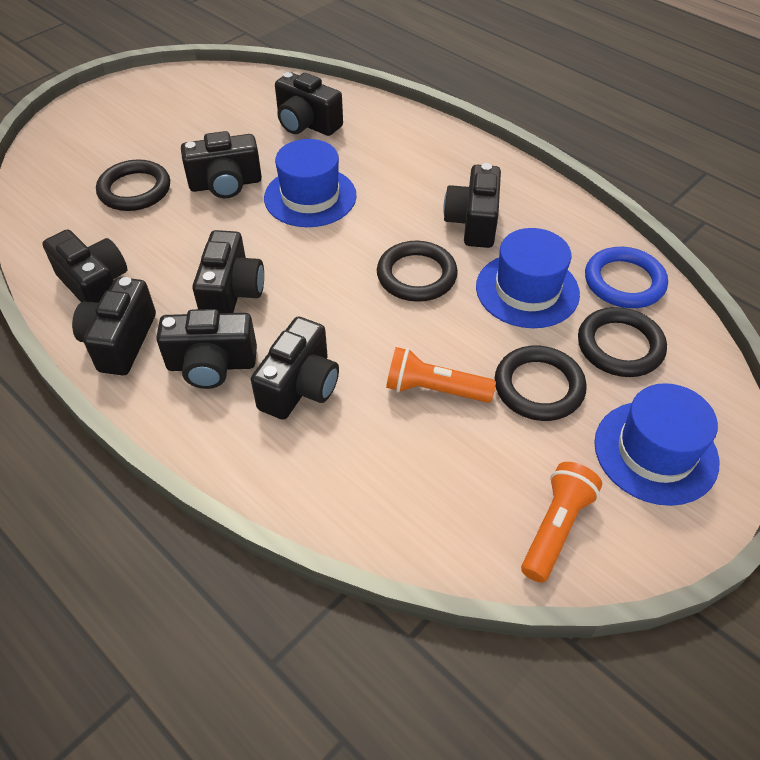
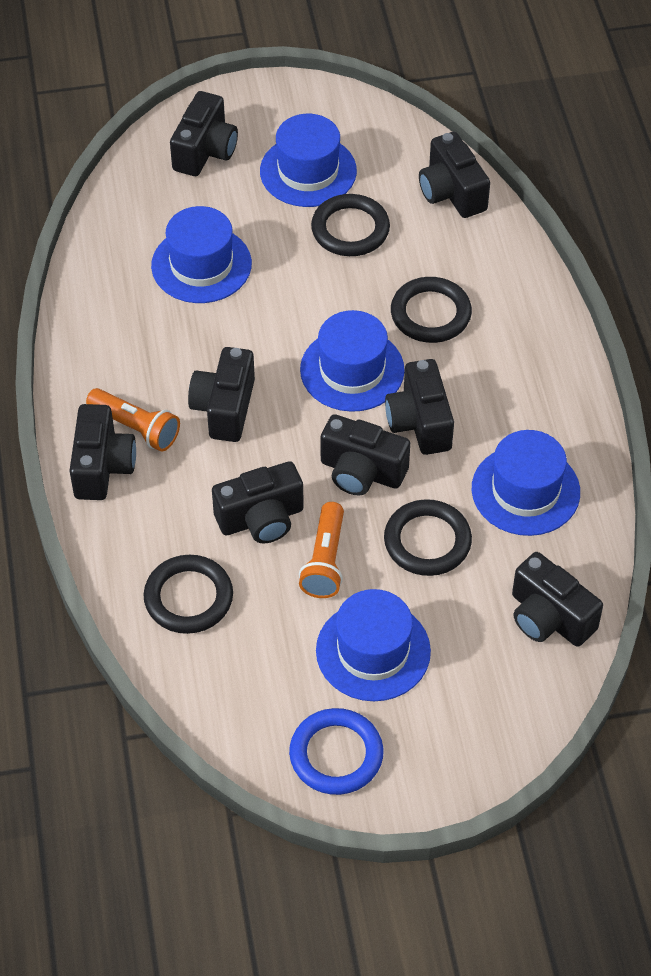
blue hat: 3 -> 5

